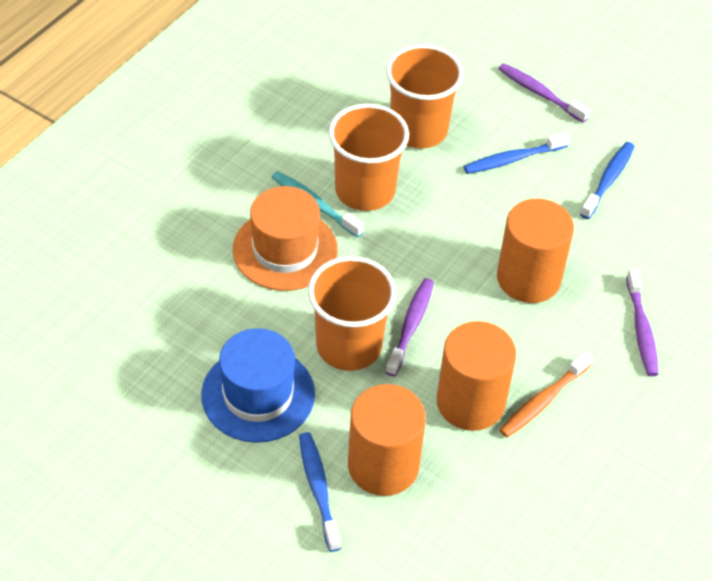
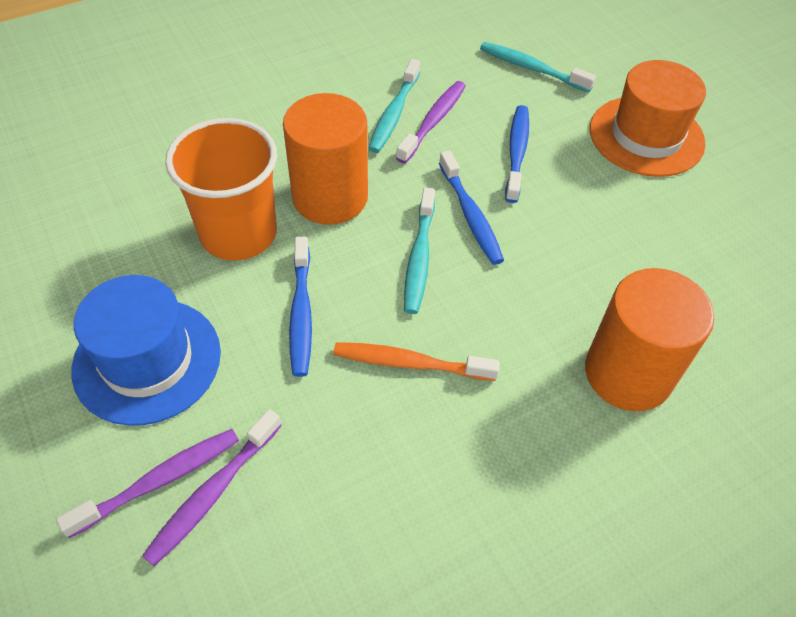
orange cup: 3 -> 1
orange cylinder: 3 -> 2
turquoise toothbrush: 1 -> 3

